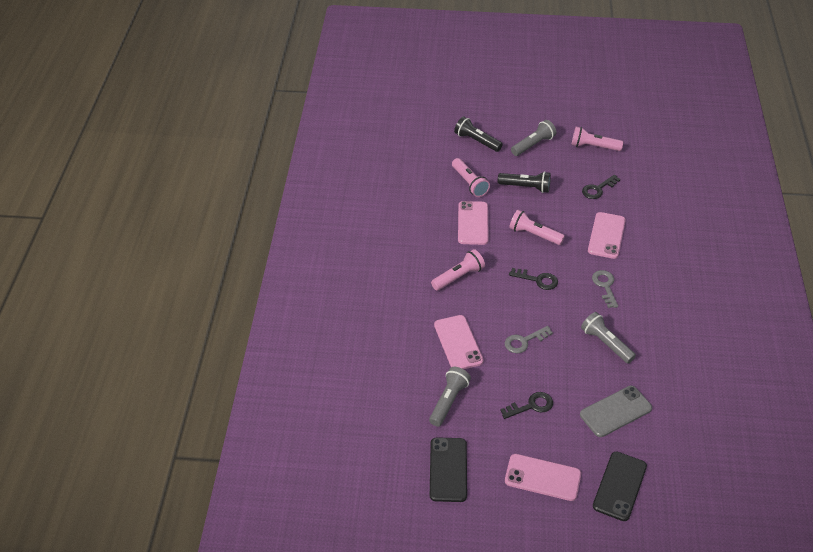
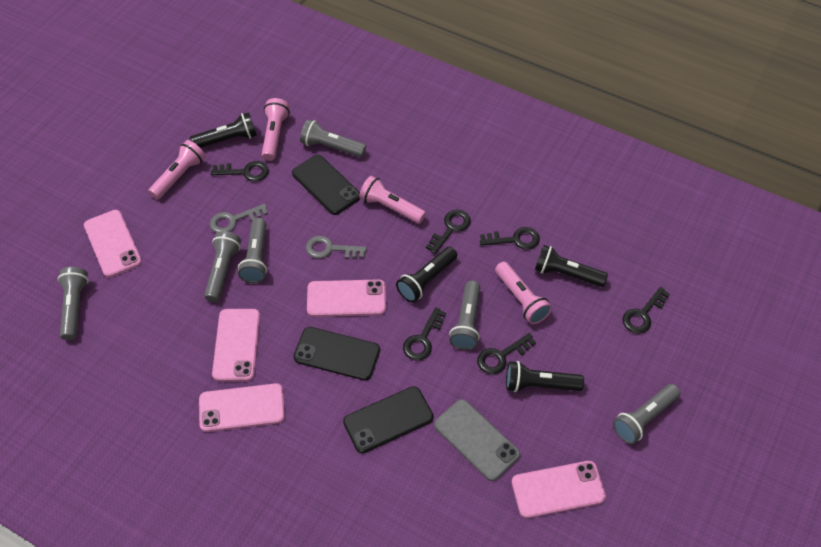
black flashlight: 2 -> 4
black key: 3 -> 6
black phone: 2 -> 3
grey flashlight: 3 -> 6
pink phone: 4 -> 5

